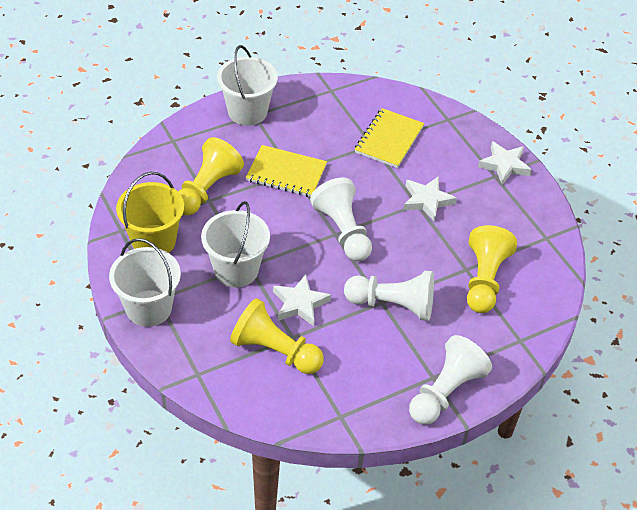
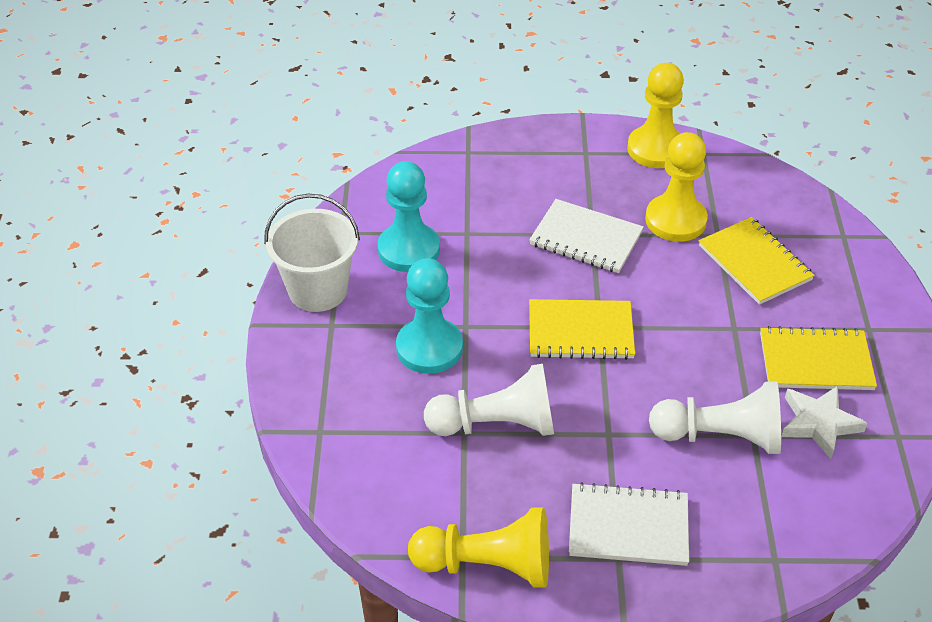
turquoise pawn: 0 -> 2
white bucket: 3 -> 1
white notebook: 0 -> 2
white pawn: 3 -> 2
white star: 3 -> 1
yellow bucket: 1 -> 0
yellow notebook: 2 -> 3

